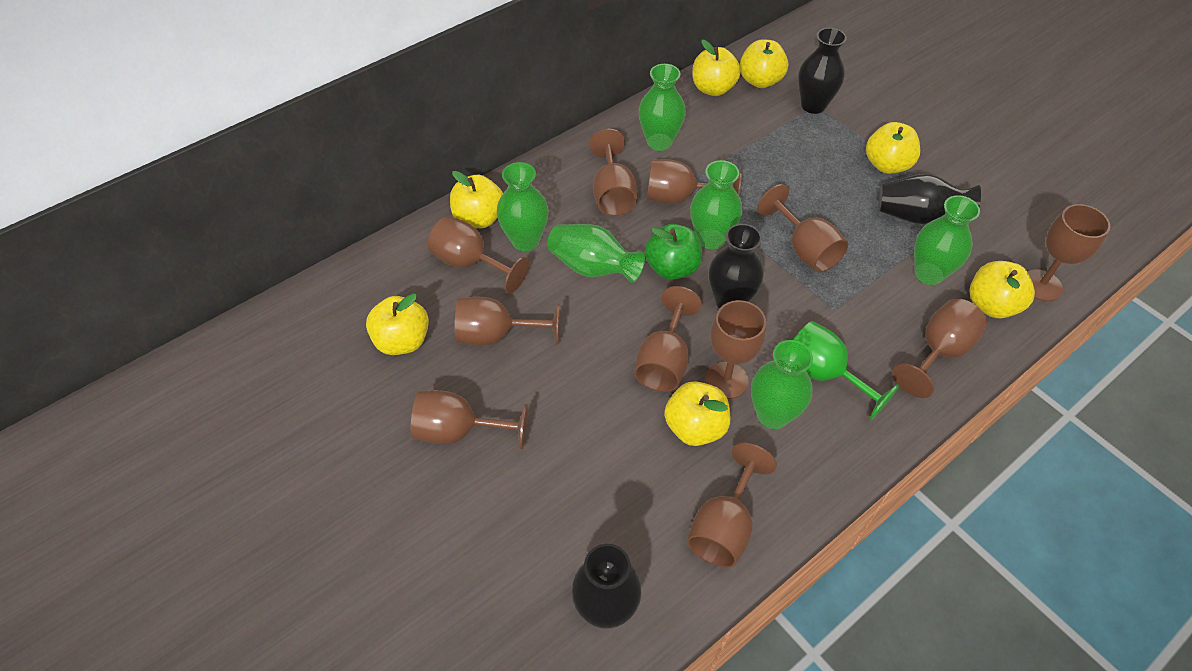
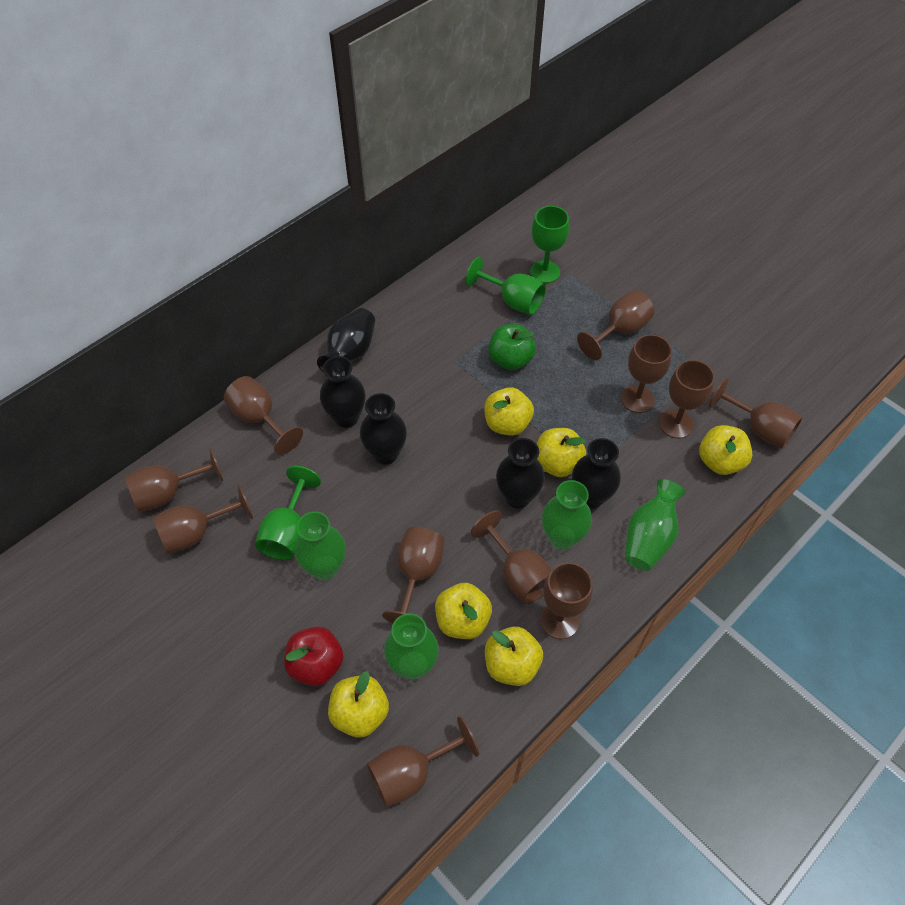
black vase: 4 -> 5
green goblet: 1 -> 3
green vase: 6 -> 4
red apple: 0 -> 1
yellow apple: 7 -> 6

